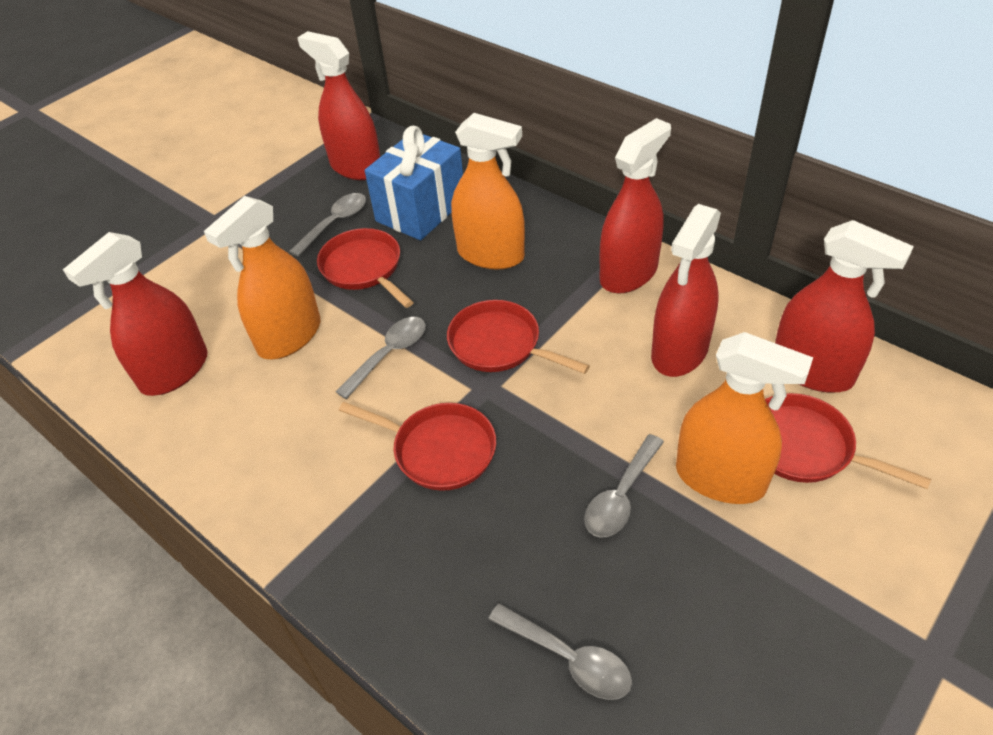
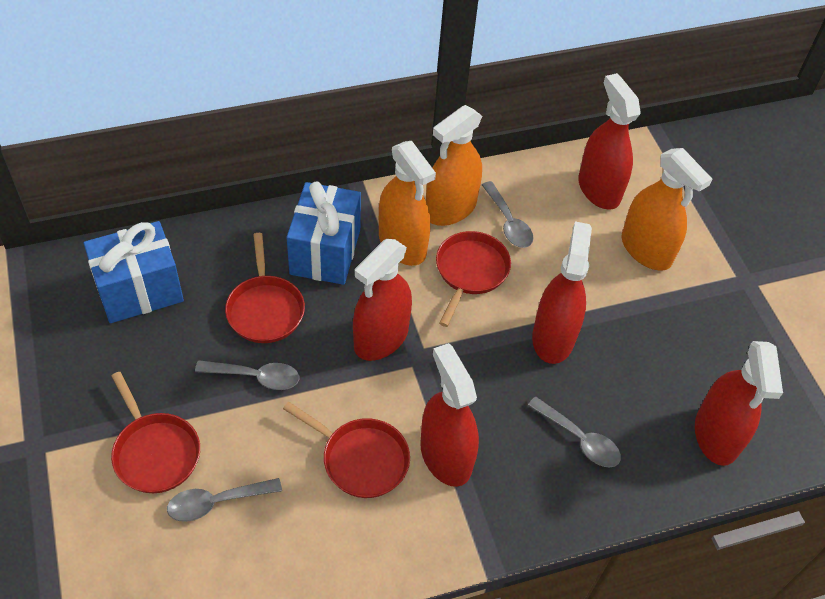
blue gift: 1 -> 2

